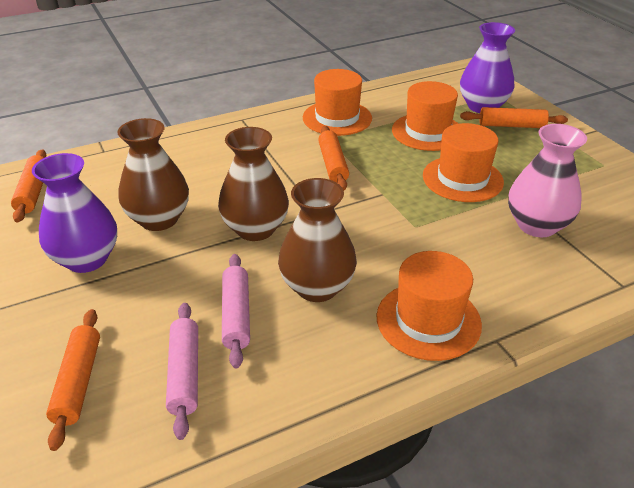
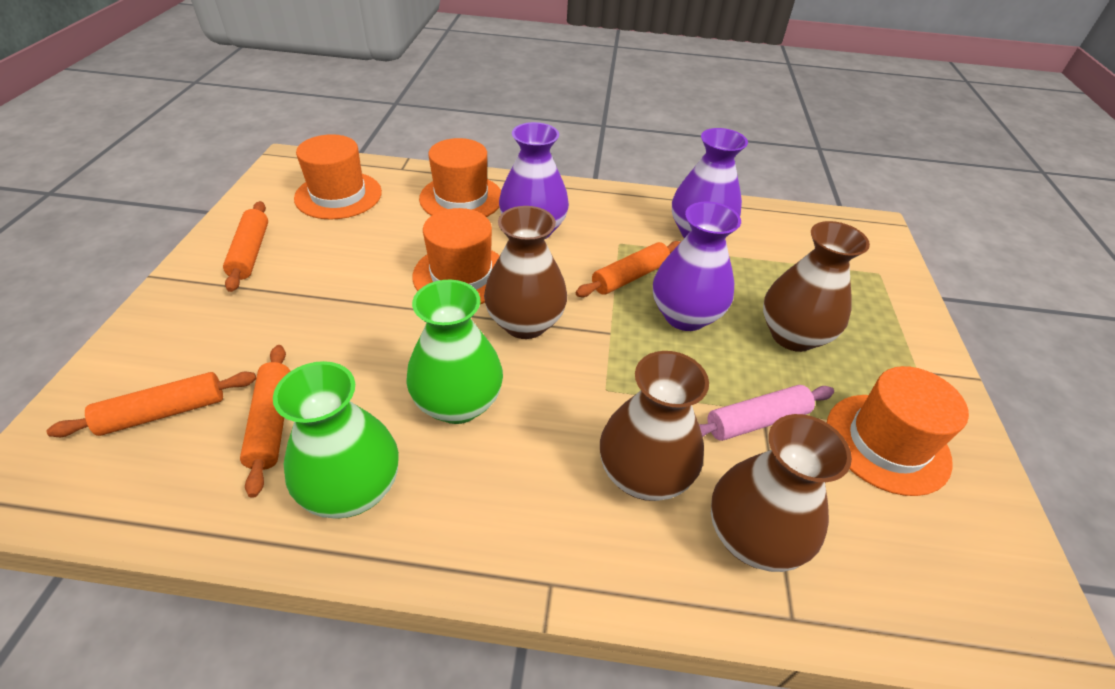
brown vase: 3 -> 4
green vase: 0 -> 2
pink rolling pin: 2 -> 1
pink vase: 1 -> 0
purple vase: 2 -> 3

